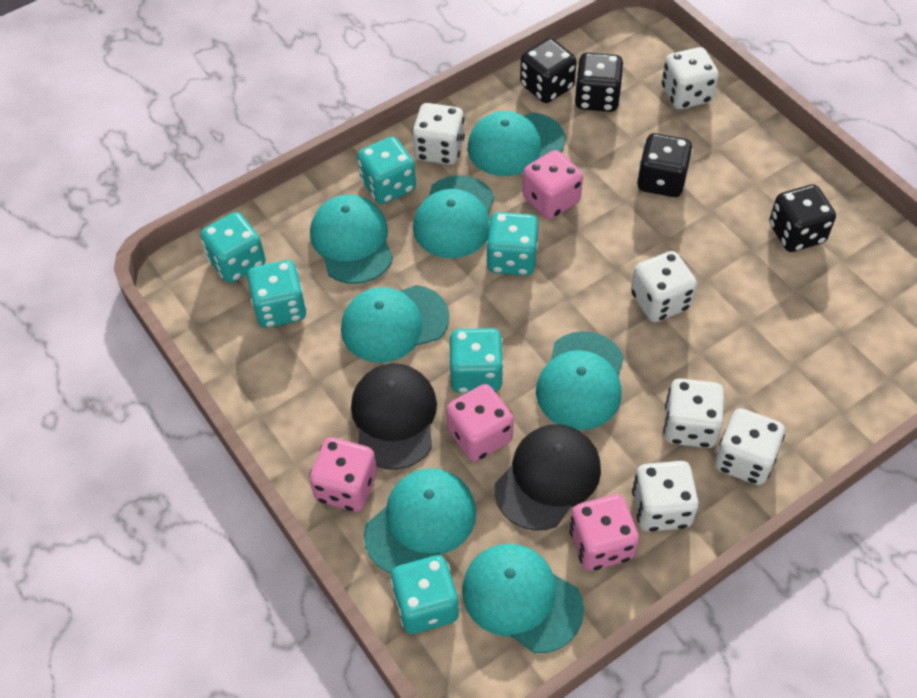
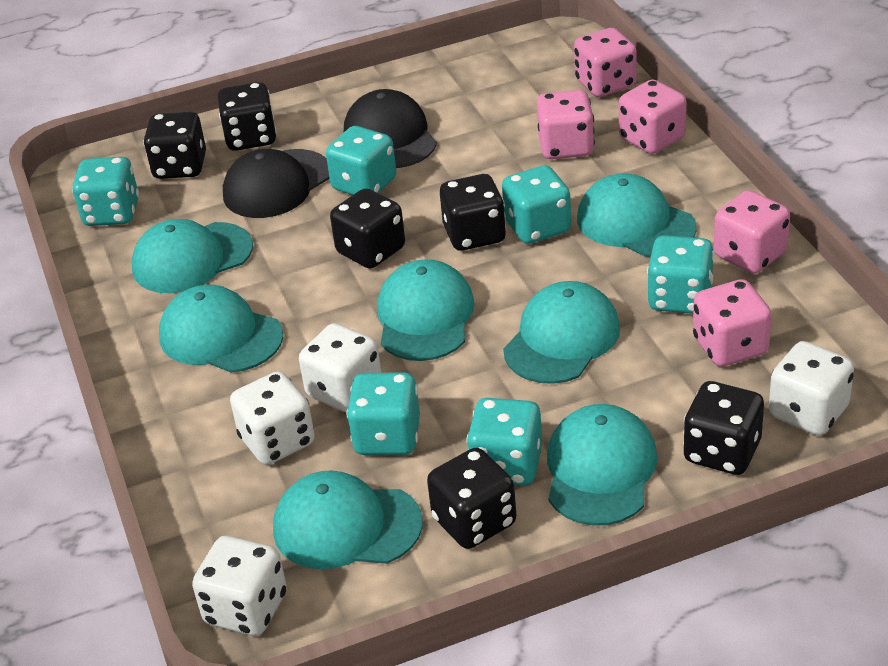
black dice: 4 -> 6
pink dice: 4 -> 5
white dice: 6 -> 4

